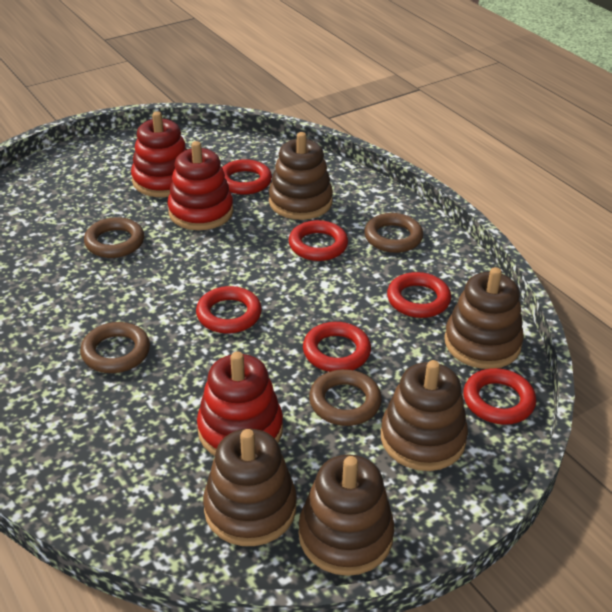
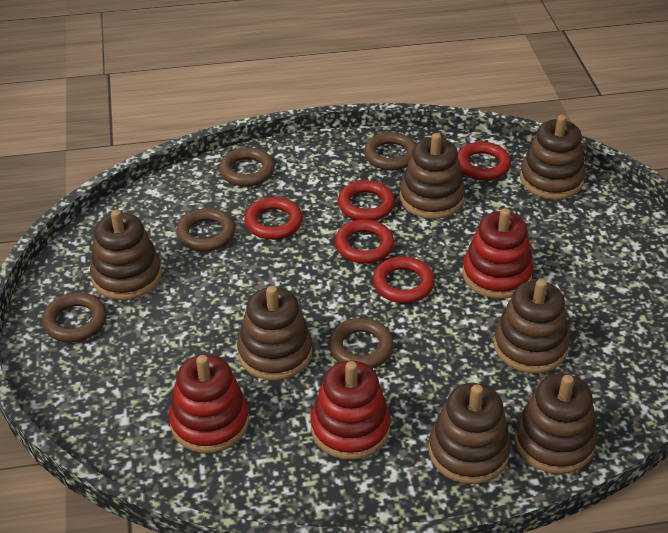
brown ring: 4 -> 5
brown stacking toy: 5 -> 7
red ring: 6 -> 5

